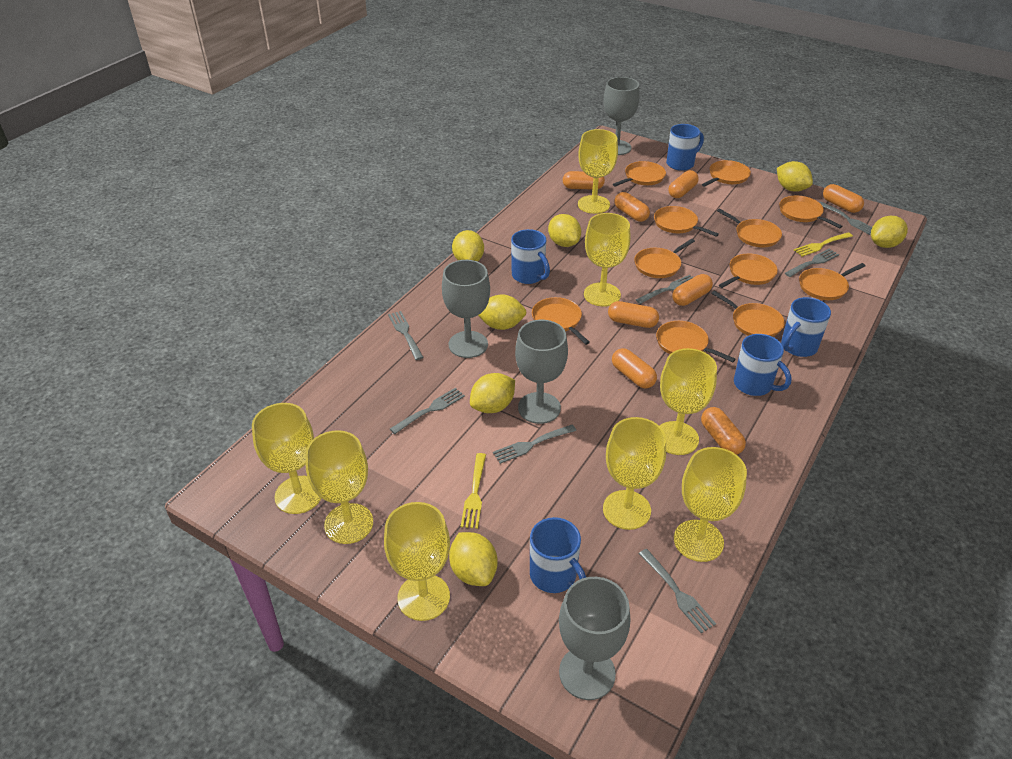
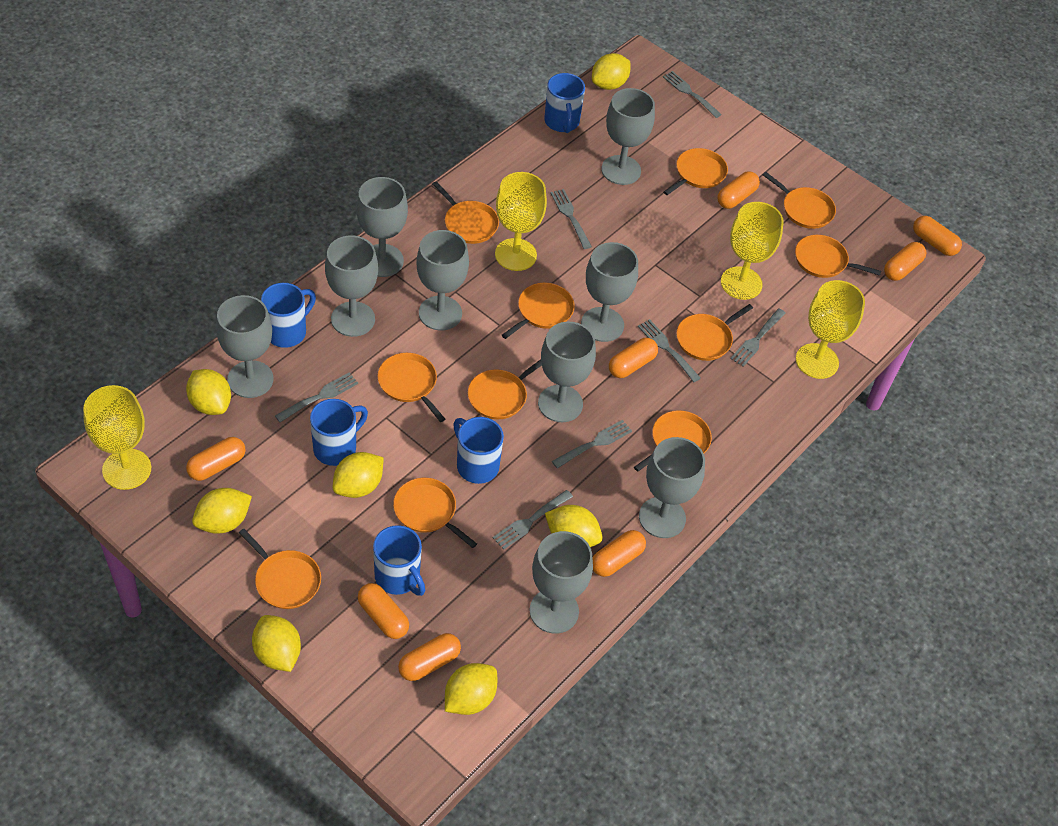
grey goblet: 4 -> 9
yellow fork: 2 -> 0
yellow goblet: 8 -> 4

